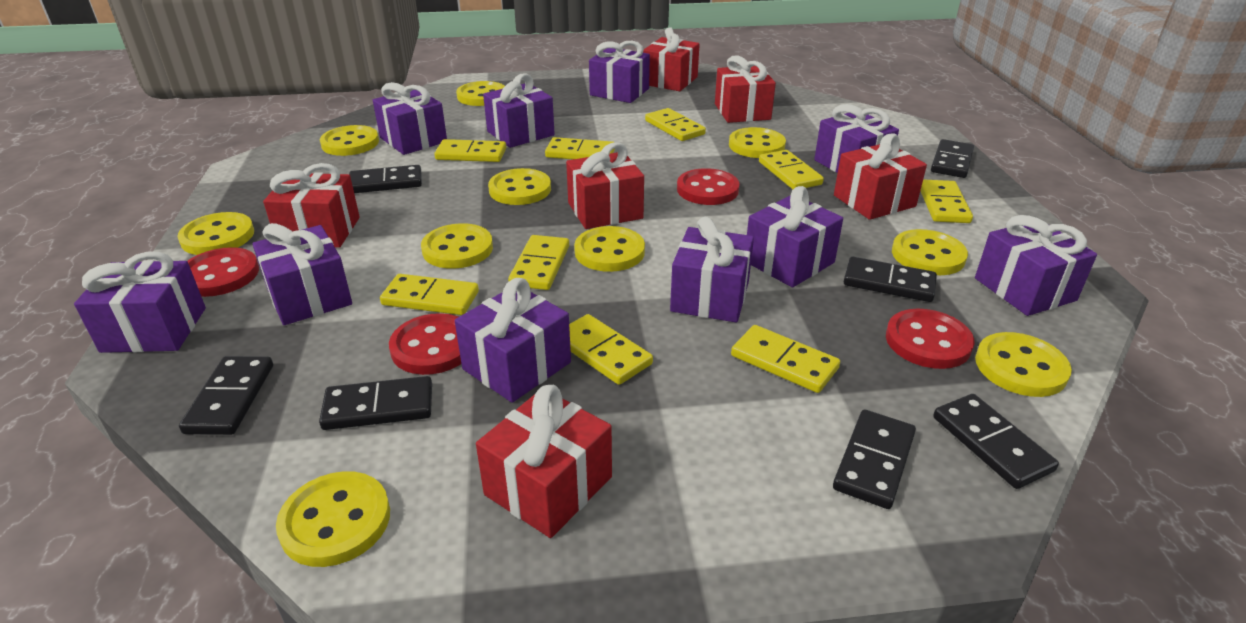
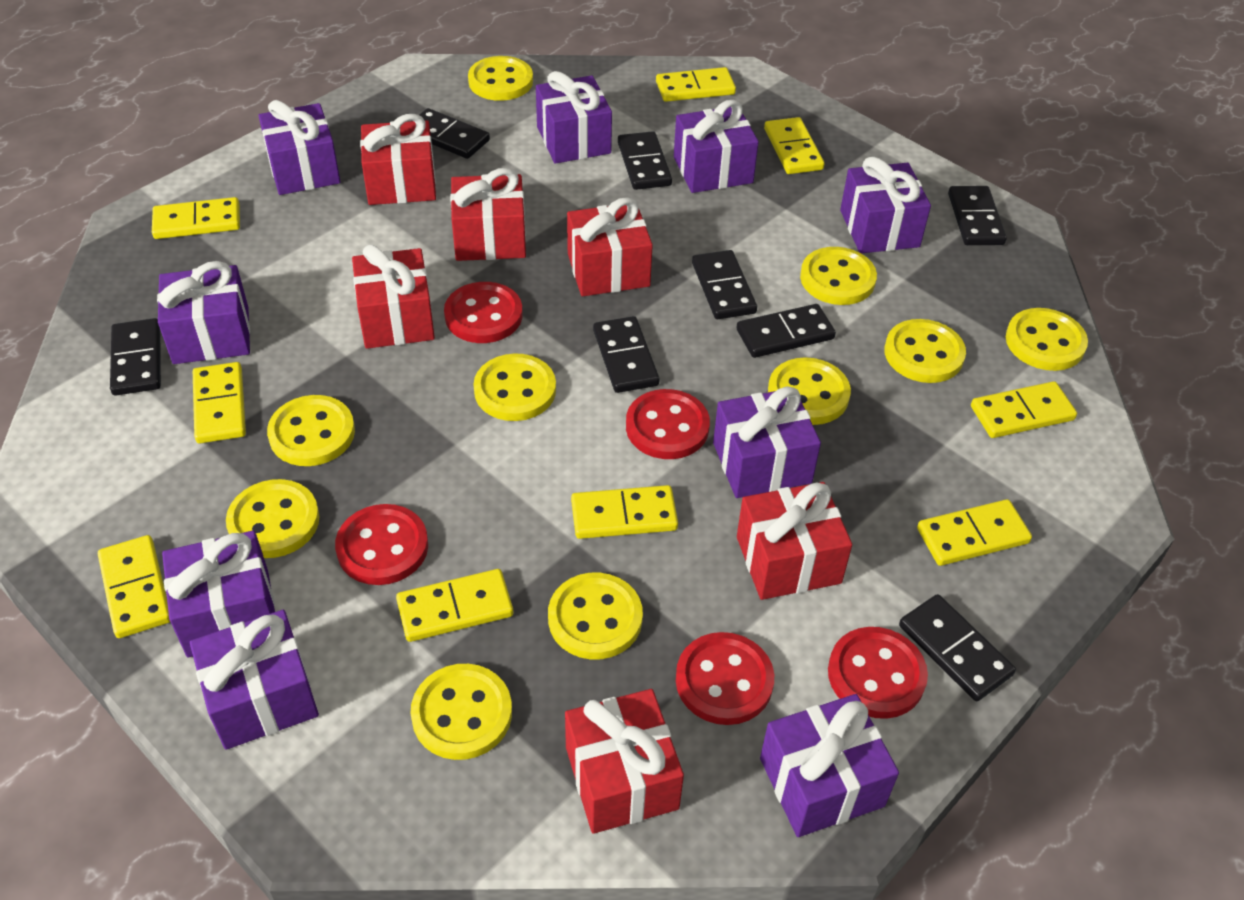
black domino: 7 -> 8
purple gift: 10 -> 9
red button: 4 -> 5

